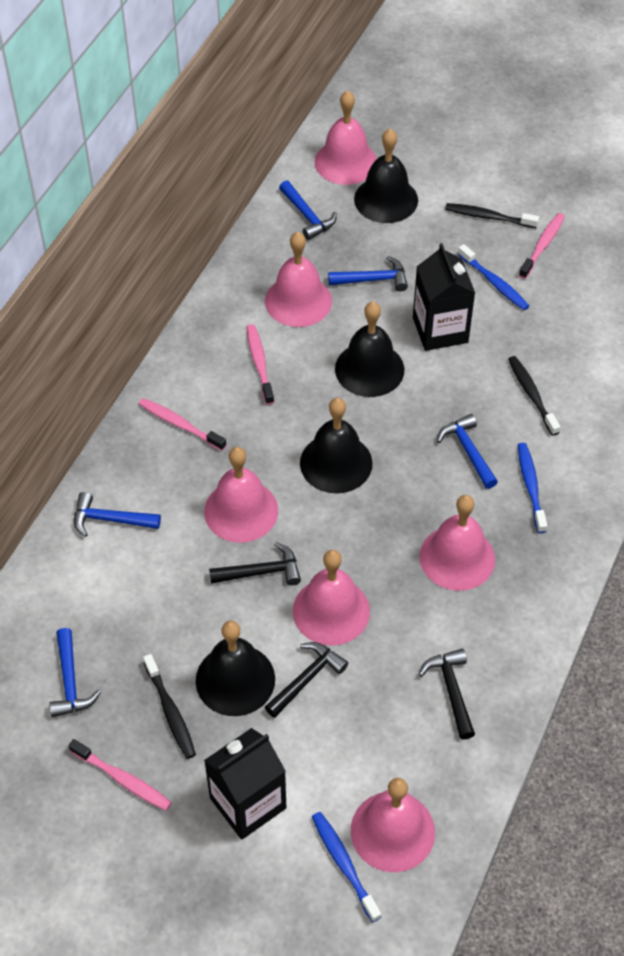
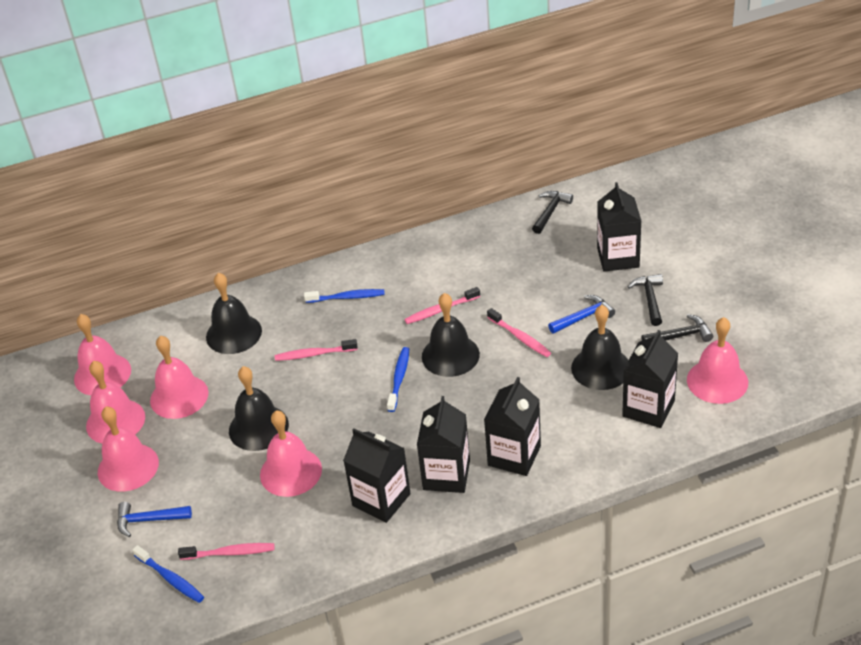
black carton: 2 -> 5
black toothbrush: 3 -> 0
blue hammer: 5 -> 2

